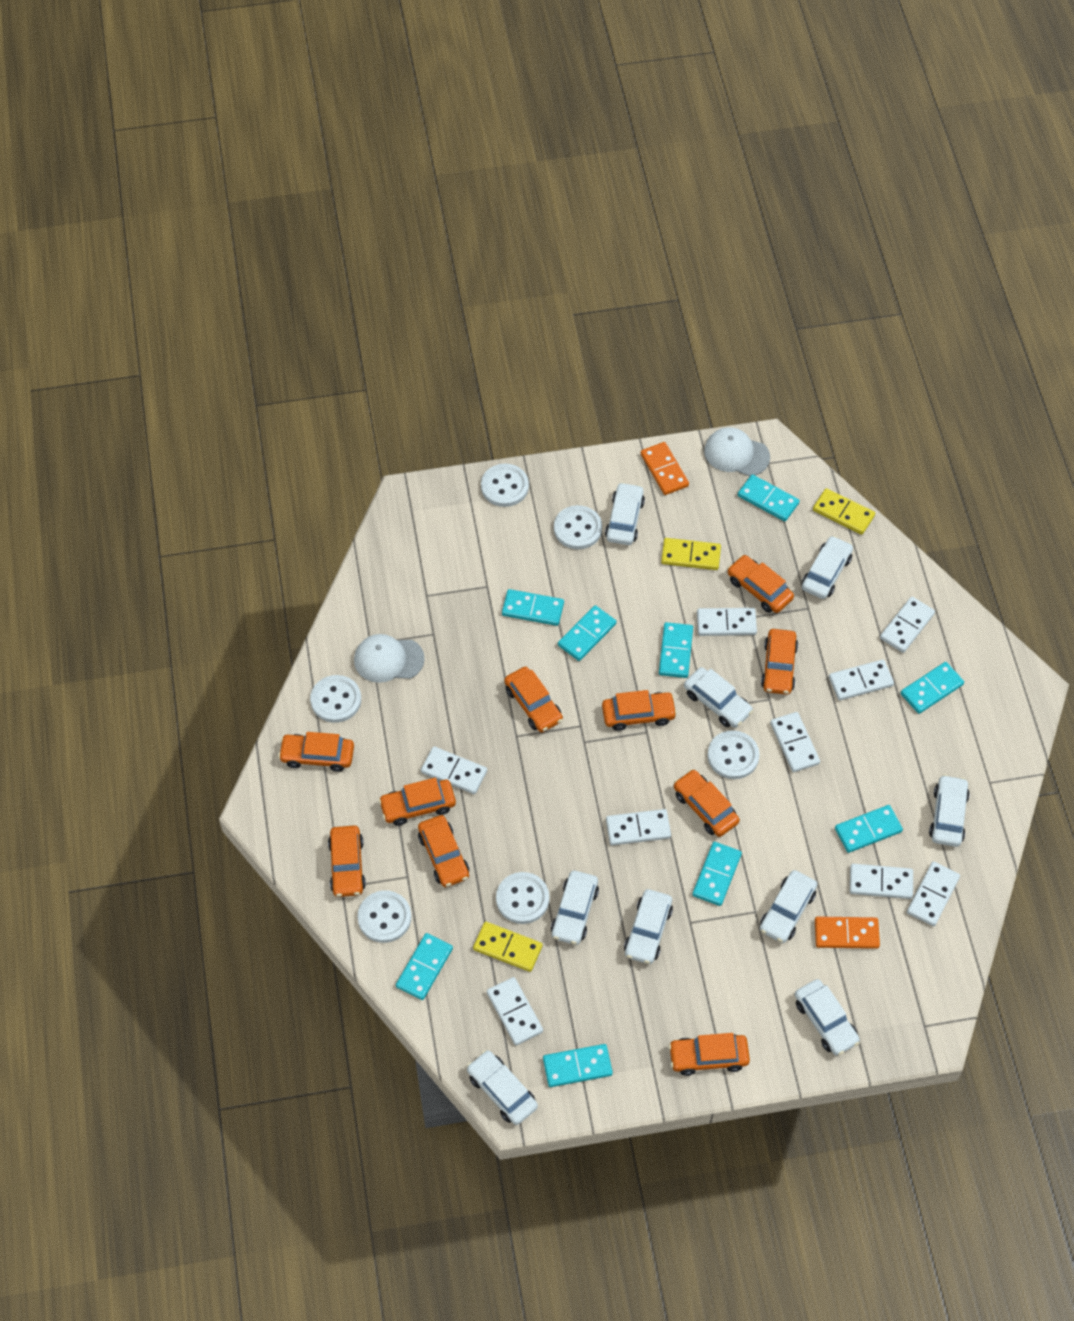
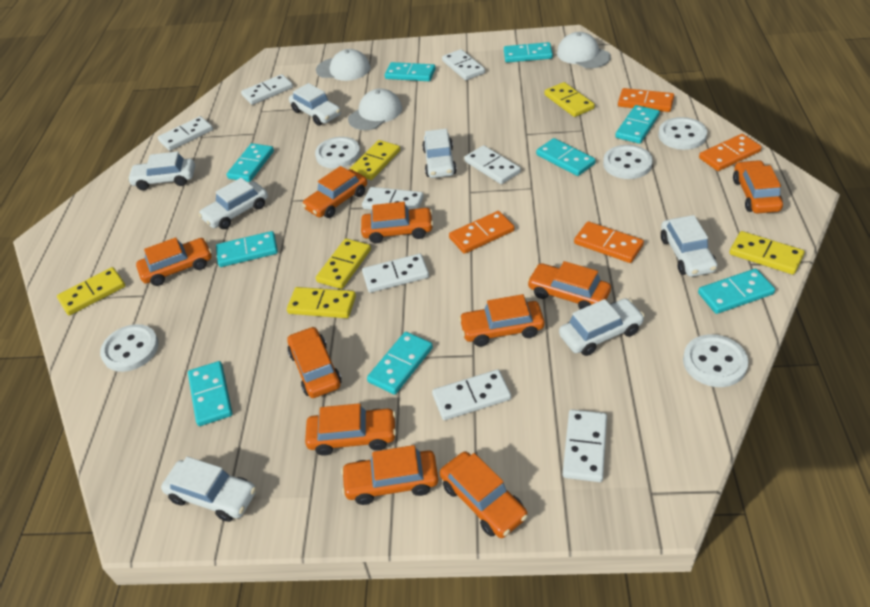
orange domino: 2 -> 4
white button: 6 -> 5
white cap: 2 -> 3
white car: 9 -> 7
white domino: 9 -> 8
yellow domino: 3 -> 6

